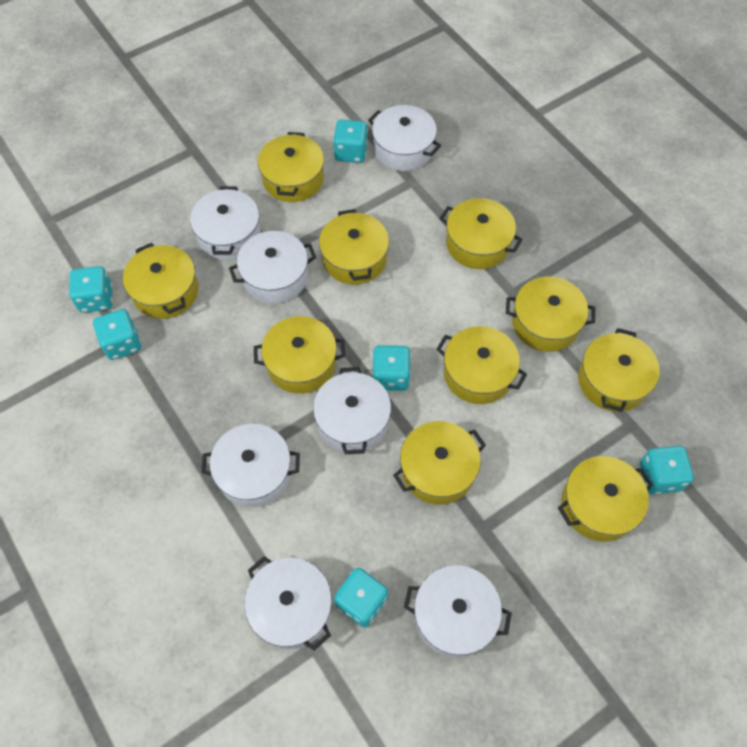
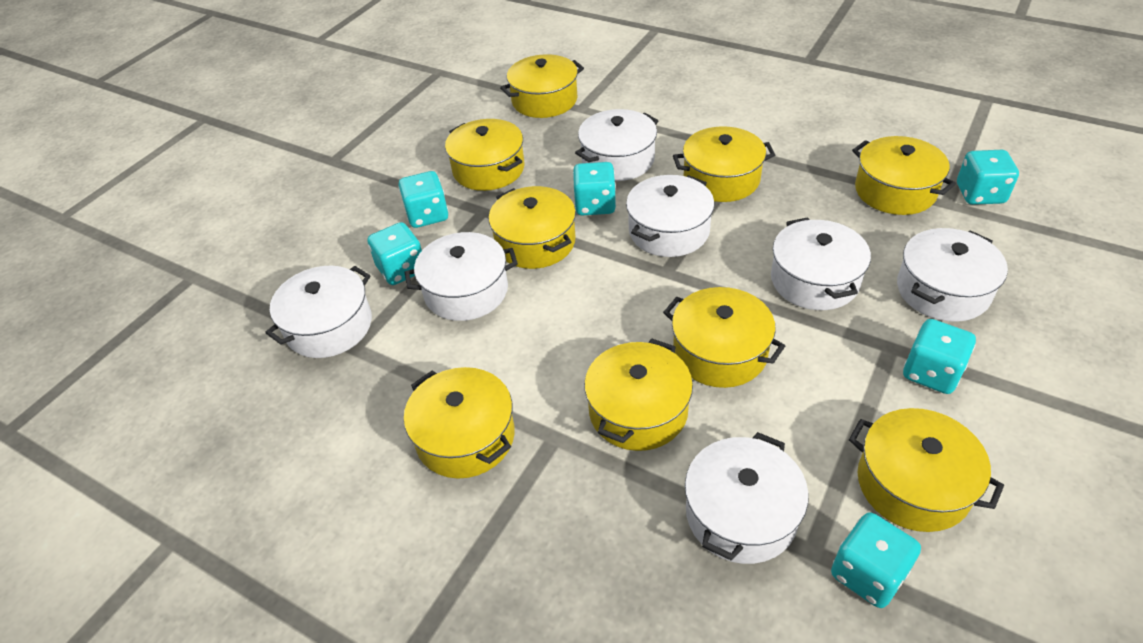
yellow pot: 10 -> 9

